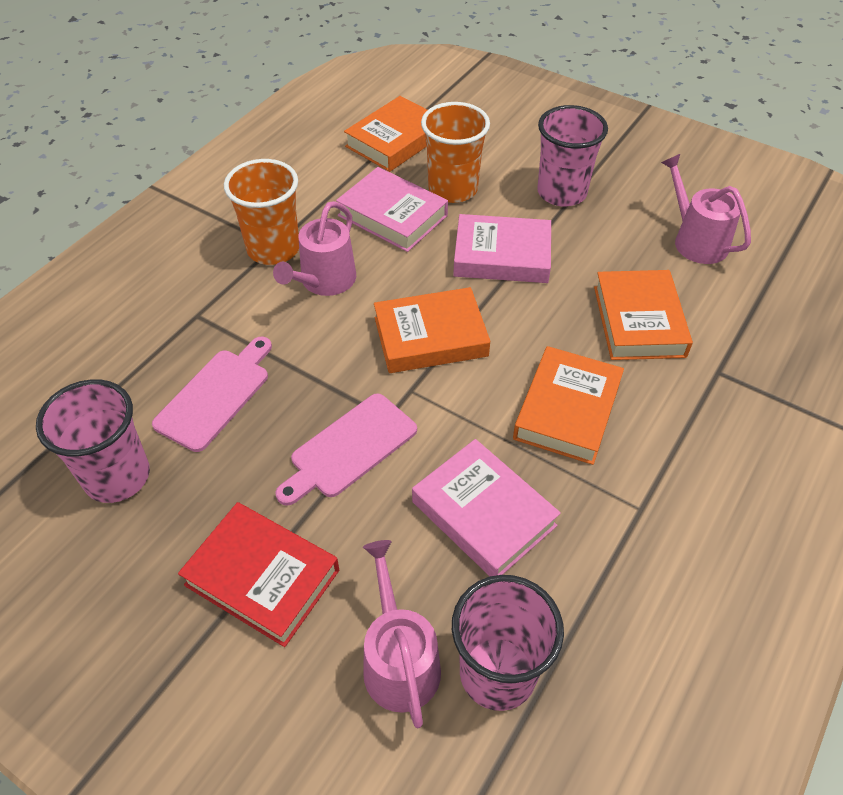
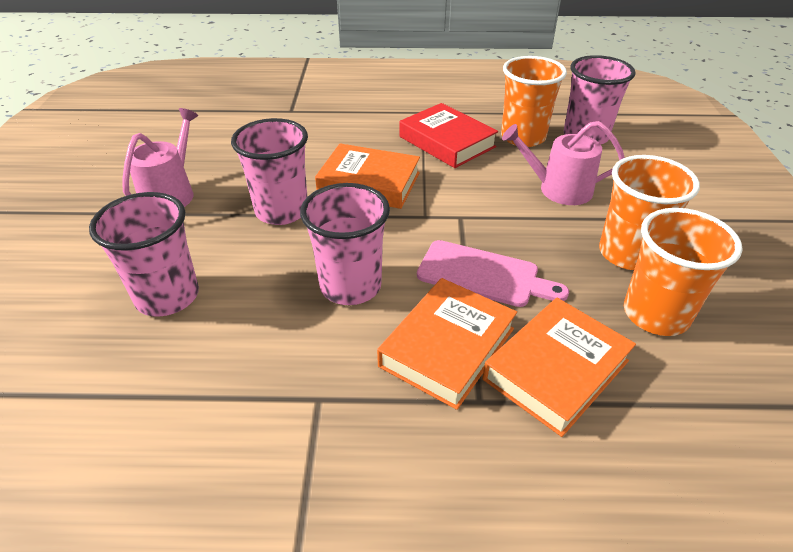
orange book: 4 -> 3
orange cup: 2 -> 3
pink book: 3 -> 0
pink cup: 3 -> 4
pink cutting board: 2 -> 1
pink watering can: 3 -> 2

